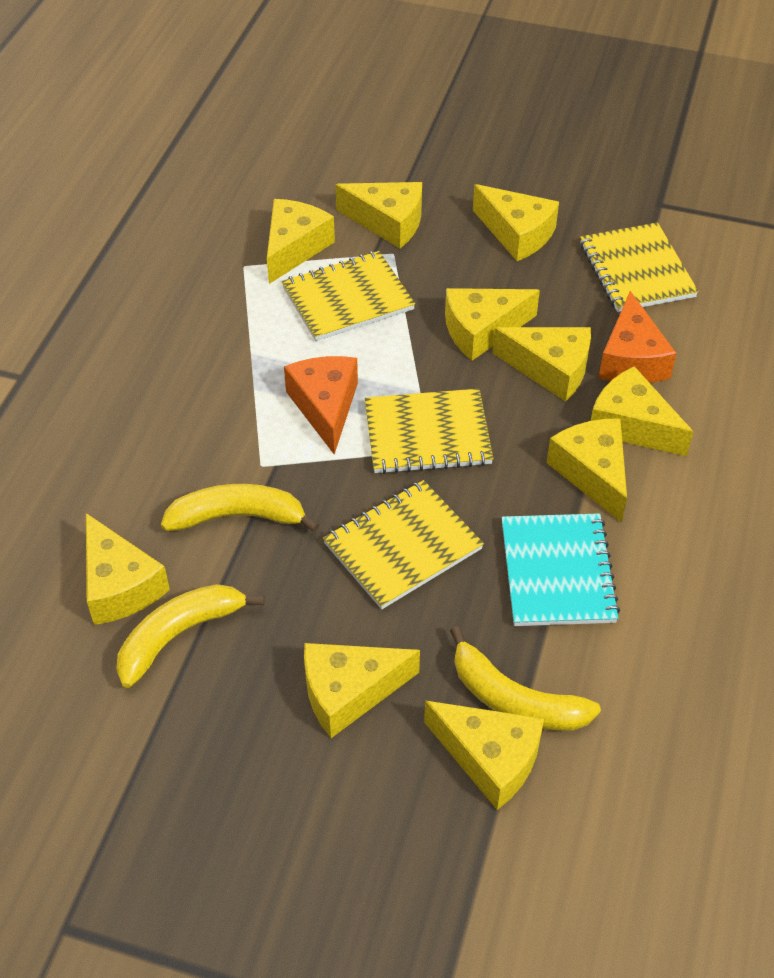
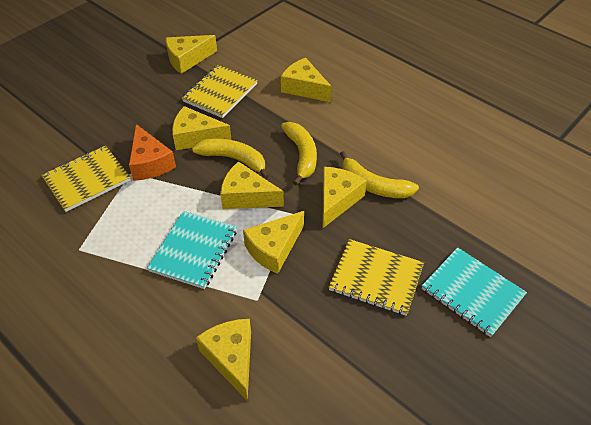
orange cheese: 2 -> 1
turquoise notebook: 1 -> 2
yellow cheese: 10 -> 7
yellow notebook: 4 -> 3

